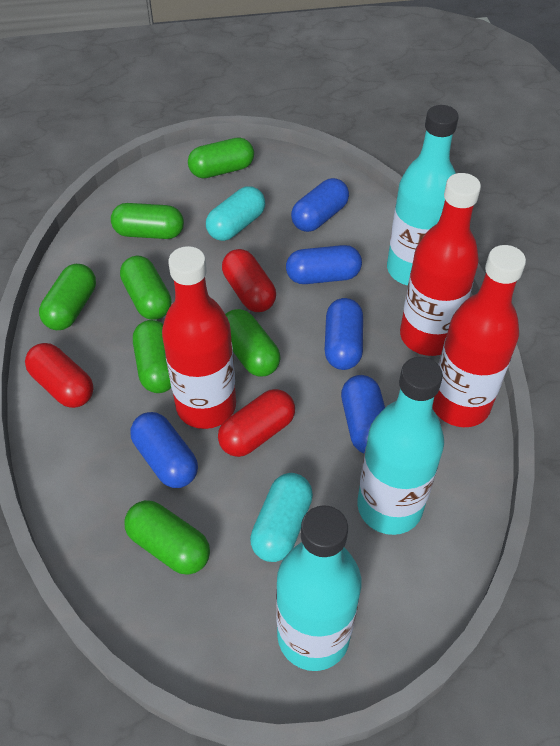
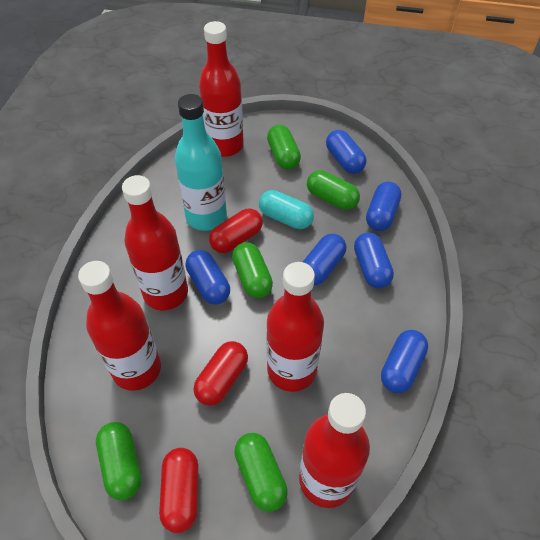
blue capsule: 5 -> 6
green capsule: 7 -> 5
red bottle: 3 -> 5
turquoise bottle: 3 -> 1
turquoise capsule: 2 -> 1

